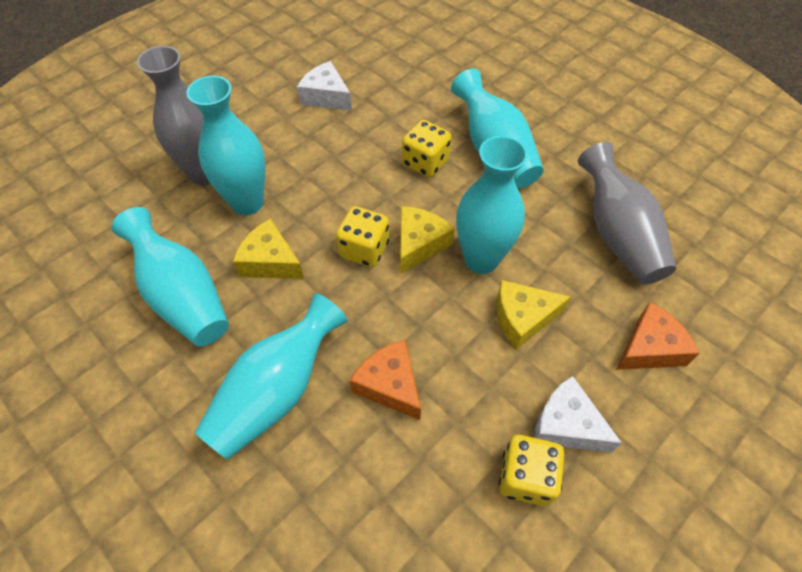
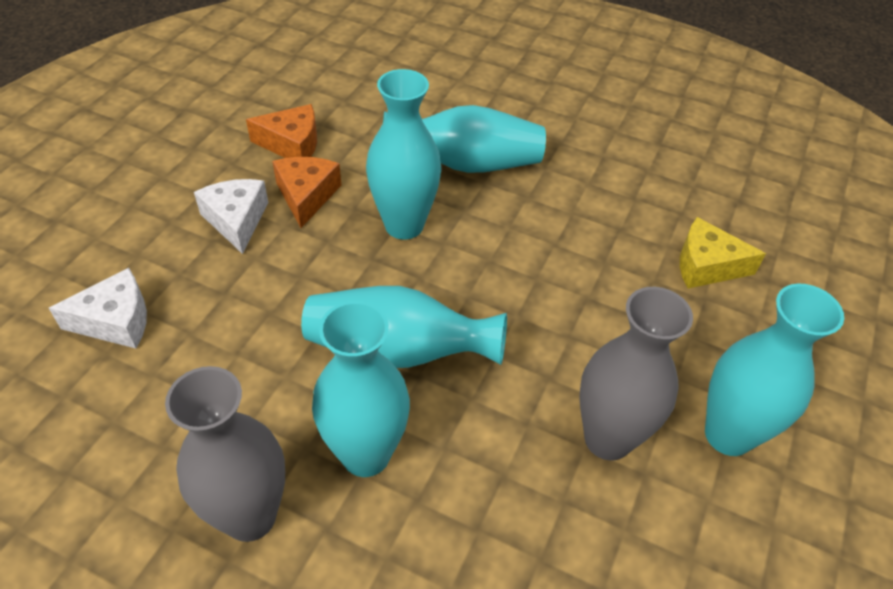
yellow cheese: 3 -> 1
yellow dice: 3 -> 0

